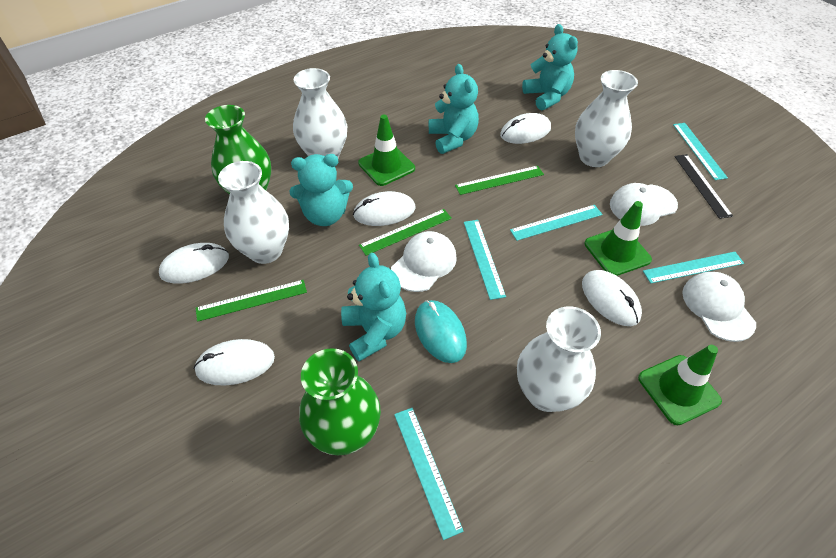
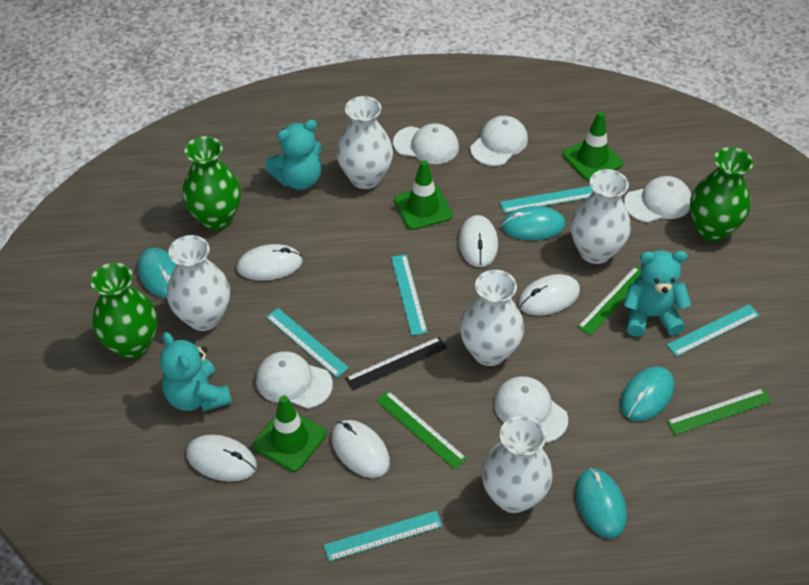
green vase: 2 -> 3
turquoise mouse: 1 -> 4
turquoise teddy bear: 4 -> 3
white cap: 3 -> 5
white vase: 4 -> 5

